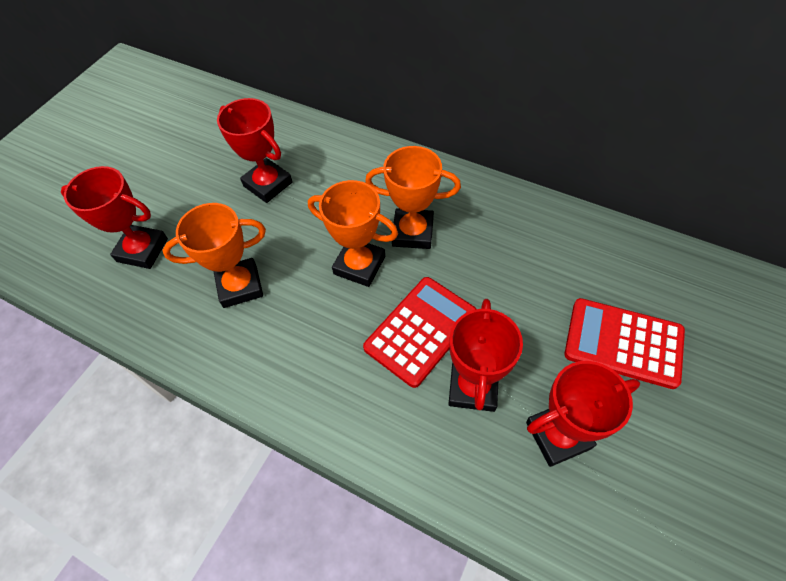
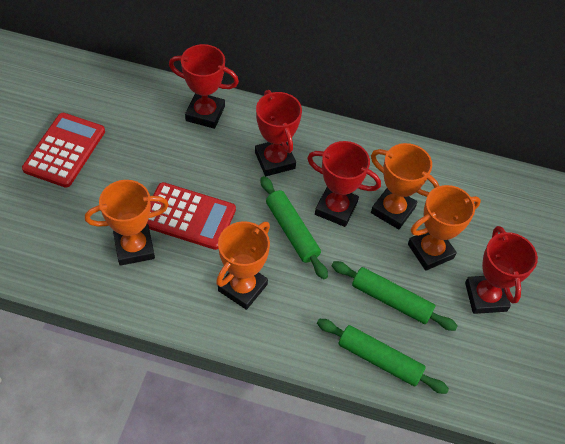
green rolling pin: 0 -> 3
orange trophy: 3 -> 4

